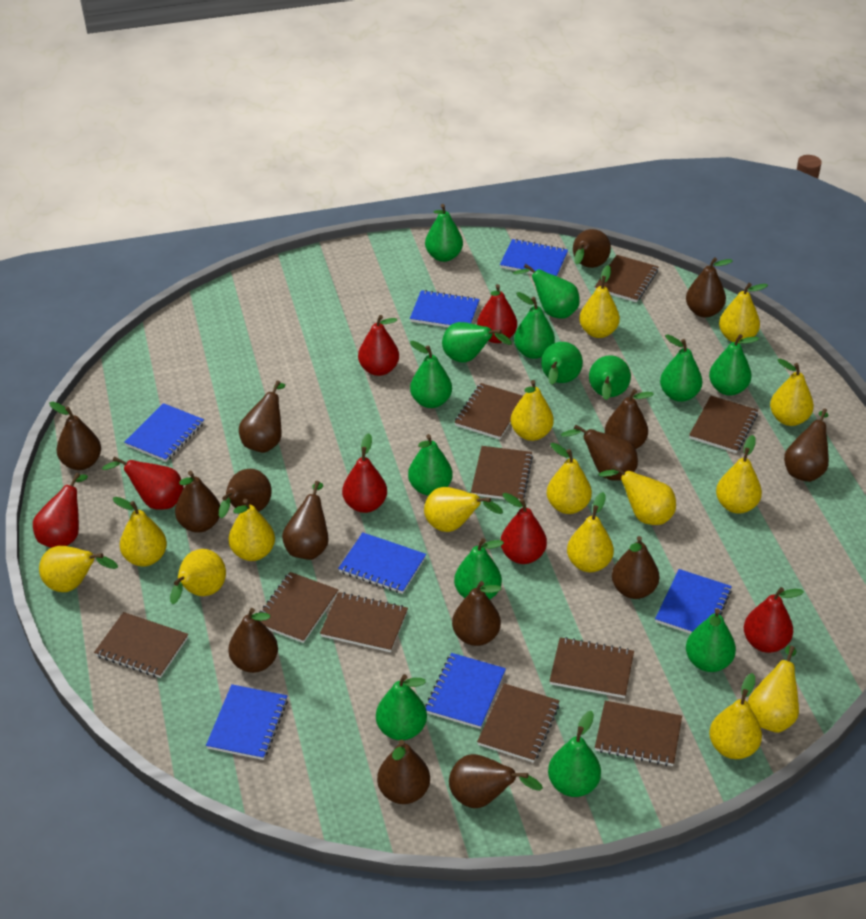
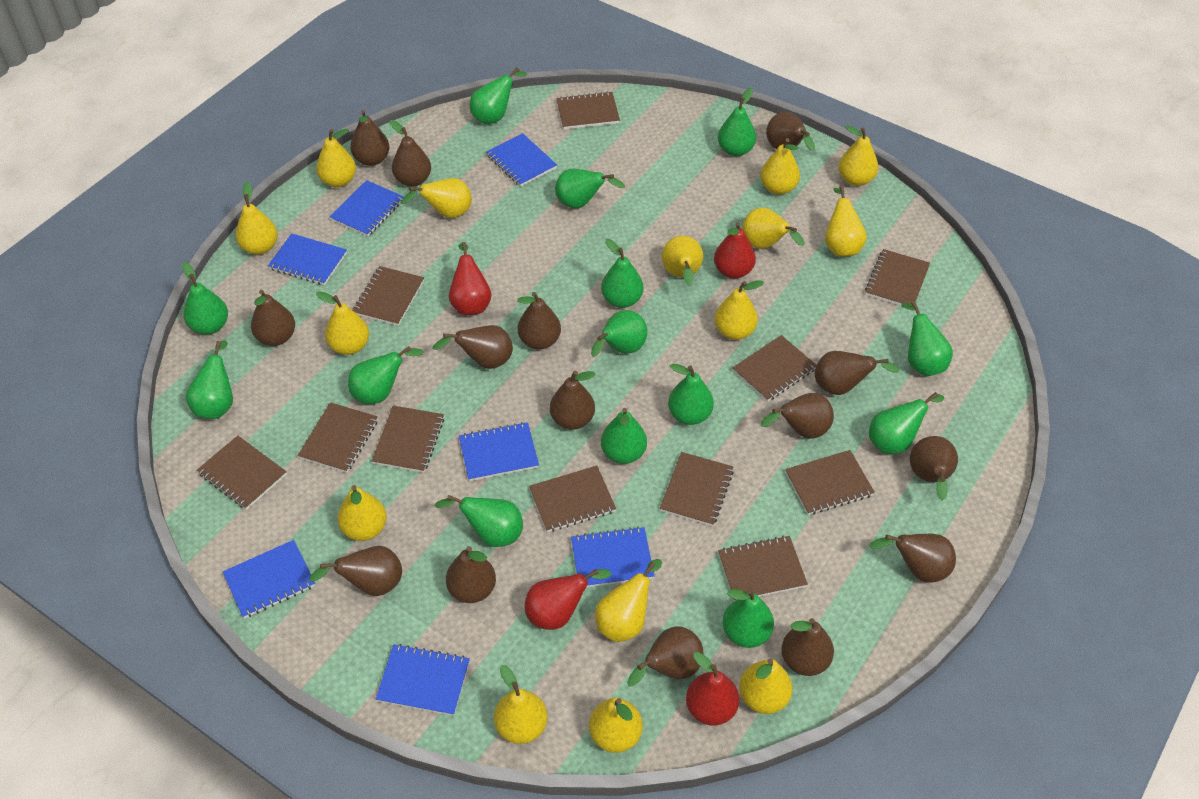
brown notebook: 10 -> 11
red pear: 7 -> 4

